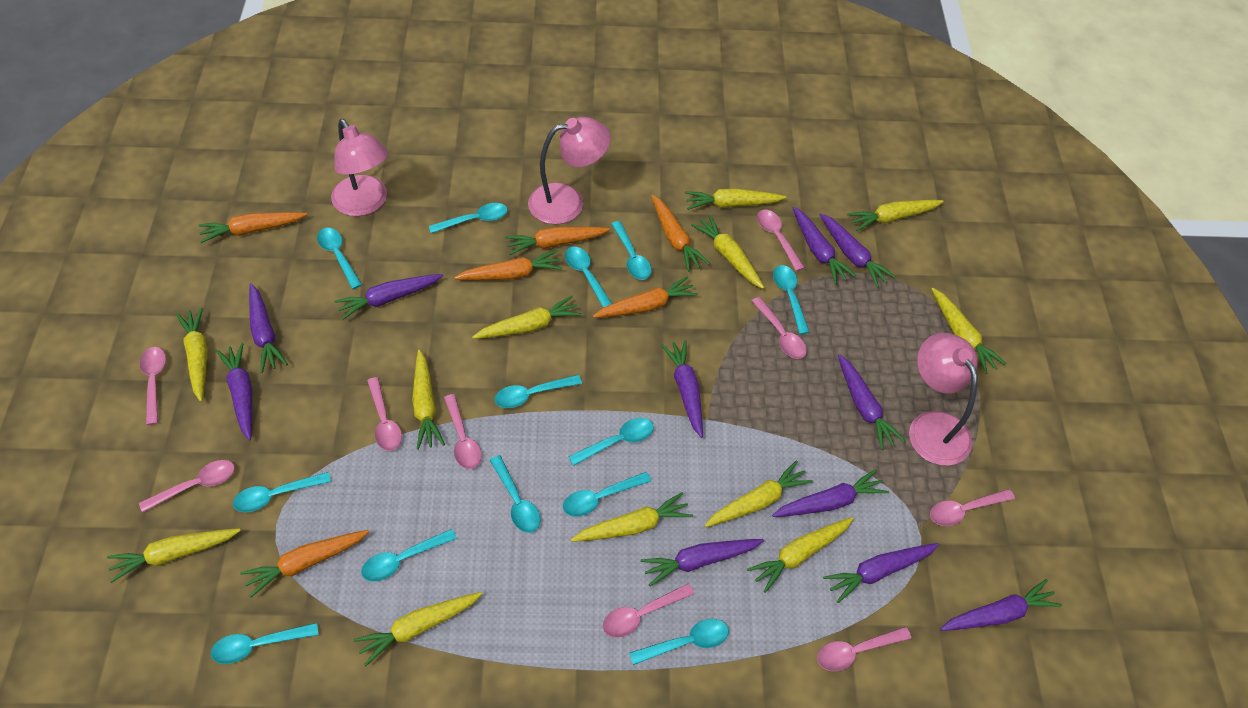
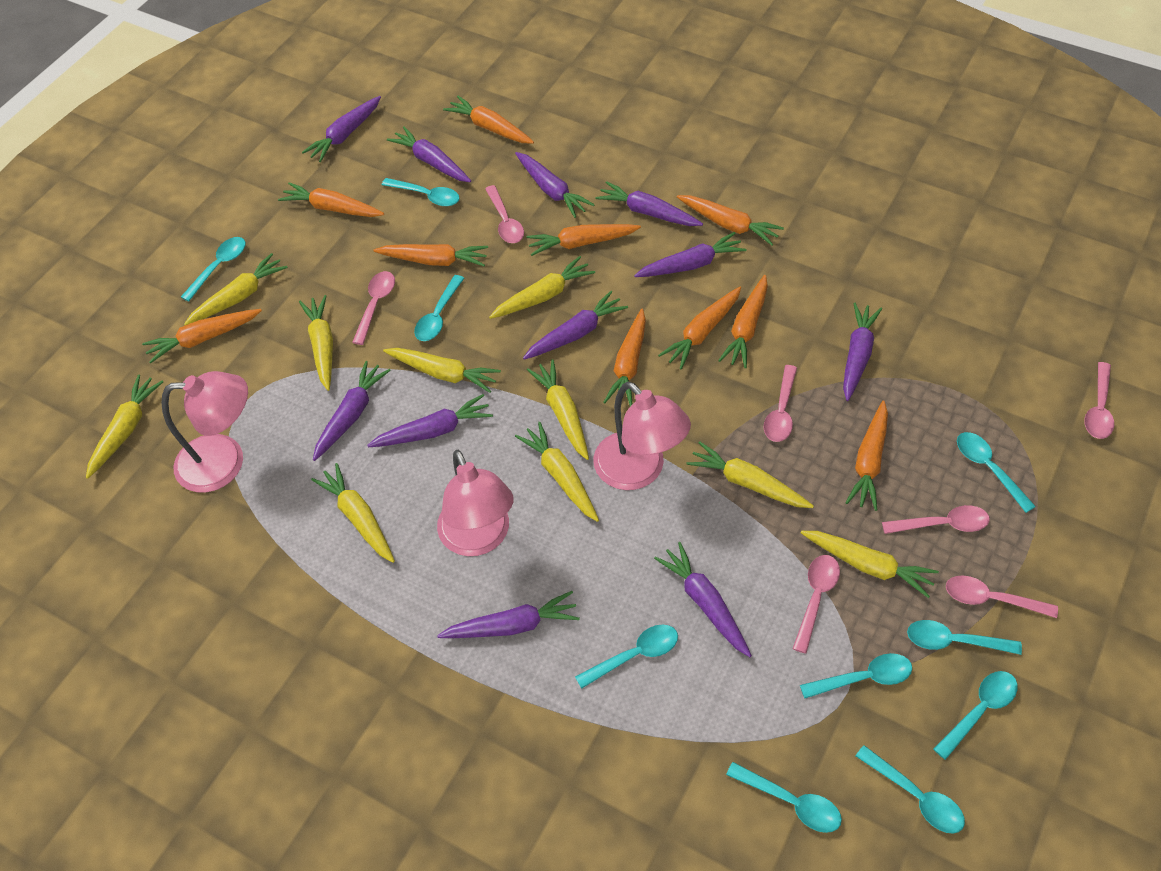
orange carrot: 6 -> 10
pink spoon: 9 -> 7
turquoise spoon: 13 -> 10
yellow carrot: 12 -> 10

